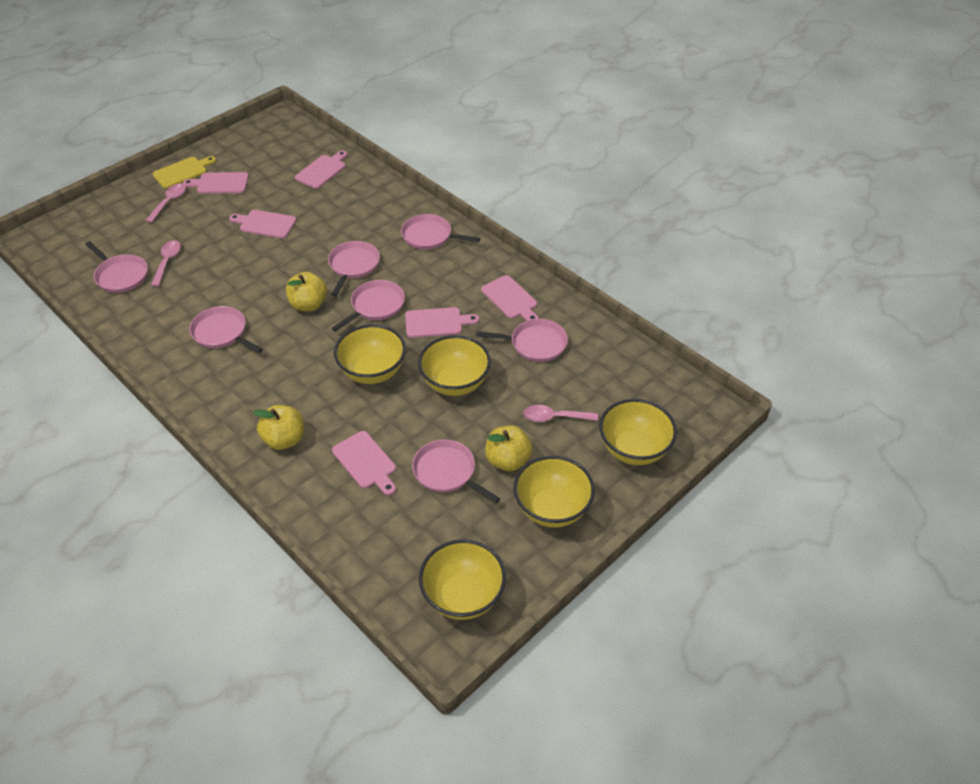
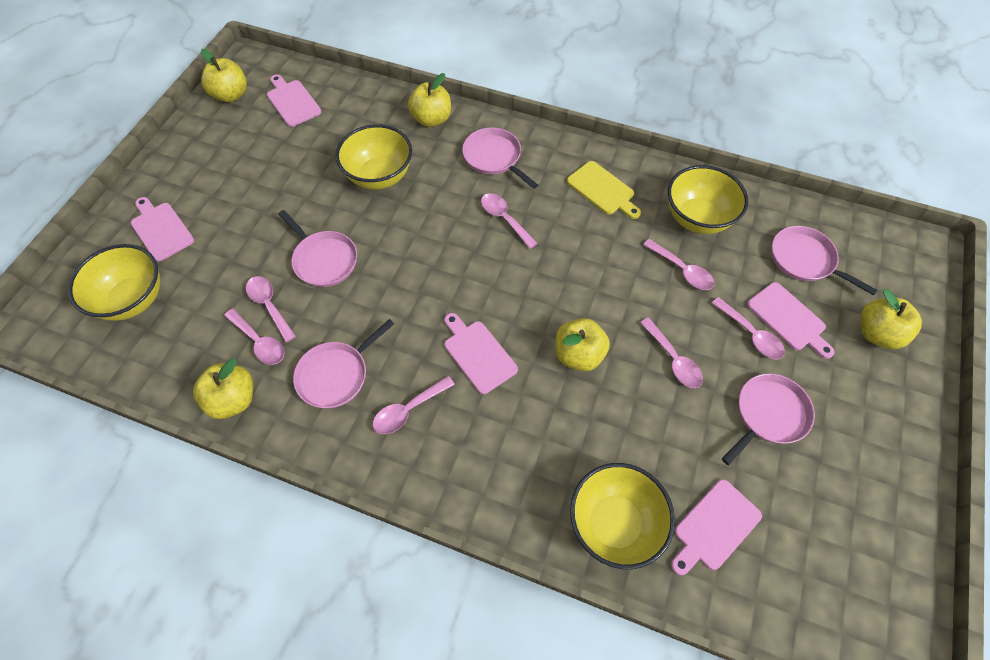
pink cutting board: 6 -> 5
pink pan: 7 -> 5
pink spoon: 3 -> 7
yellow apple: 3 -> 5
yellow bowl: 5 -> 4

